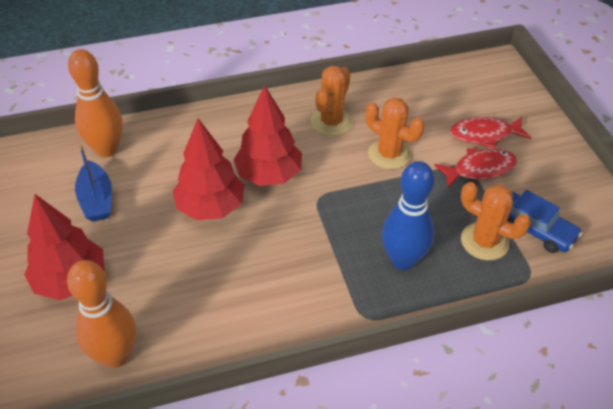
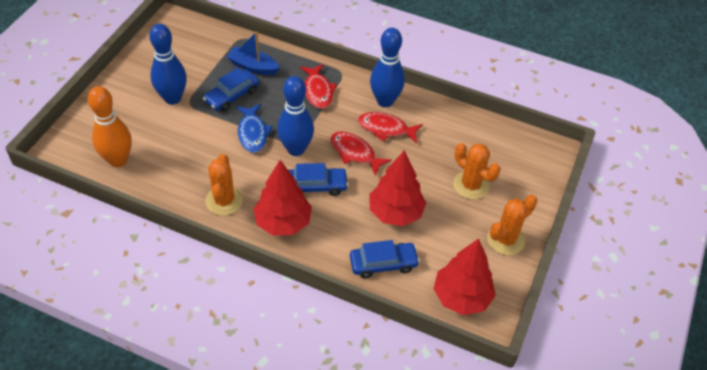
blue bowling pin: 1 -> 3
blue car: 1 -> 3
blue fish: 0 -> 1
orange bowling pin: 2 -> 1
red fish: 2 -> 3

